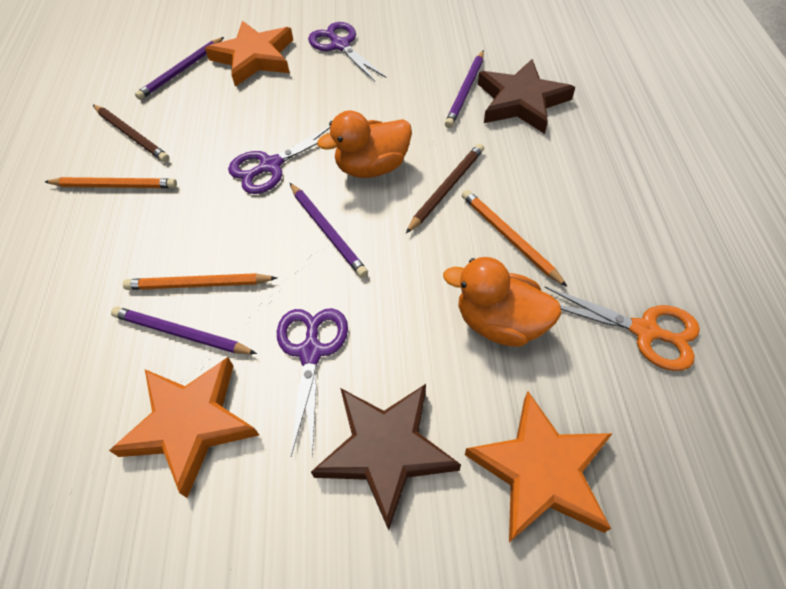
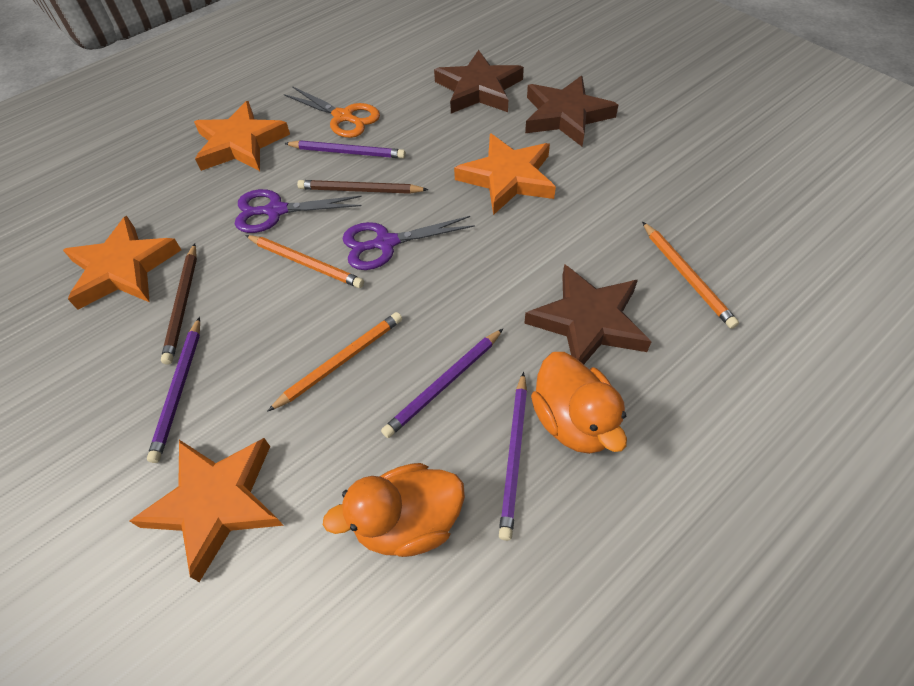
brown star: 2 -> 3
orange star: 3 -> 4
purple scissors: 3 -> 2

